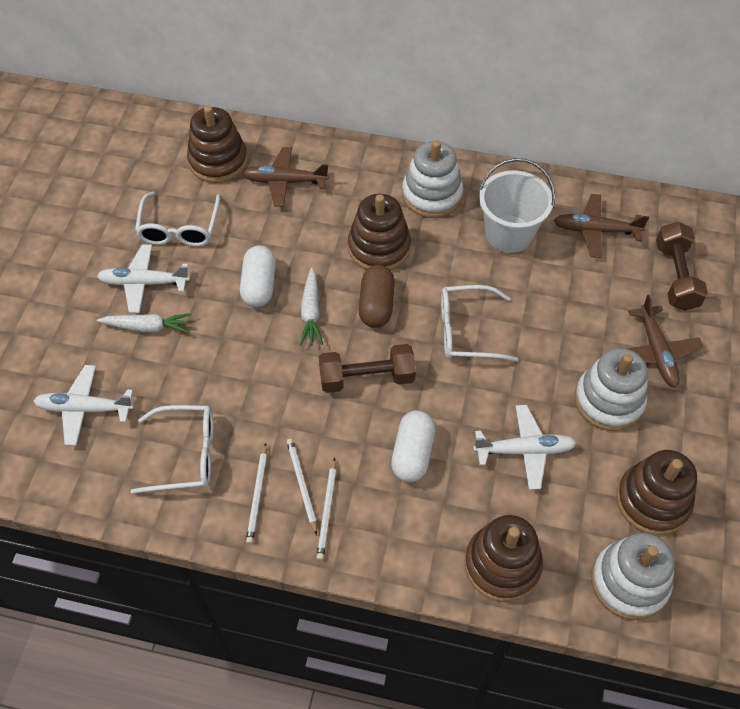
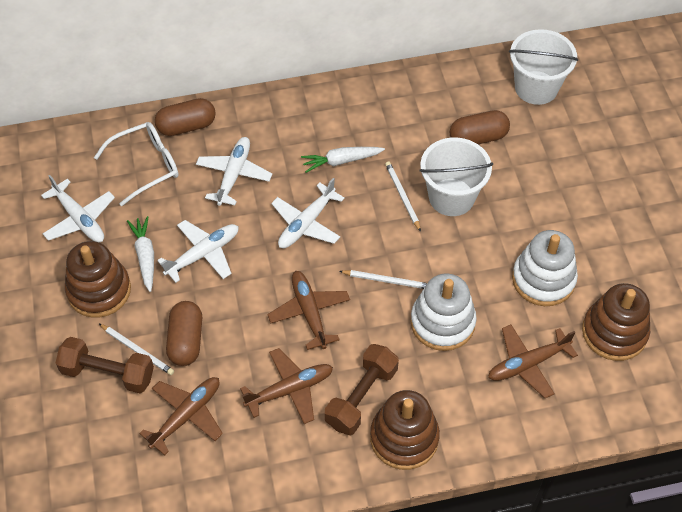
brown capsule: 1 -> 3
brown plane: 3 -> 4
brown stacking toy: 4 -> 3
white bucket: 1 -> 2
white capsule: 2 -> 0
white glasses: 3 -> 1
white plane: 3 -> 4
white stacking toy: 3 -> 2

